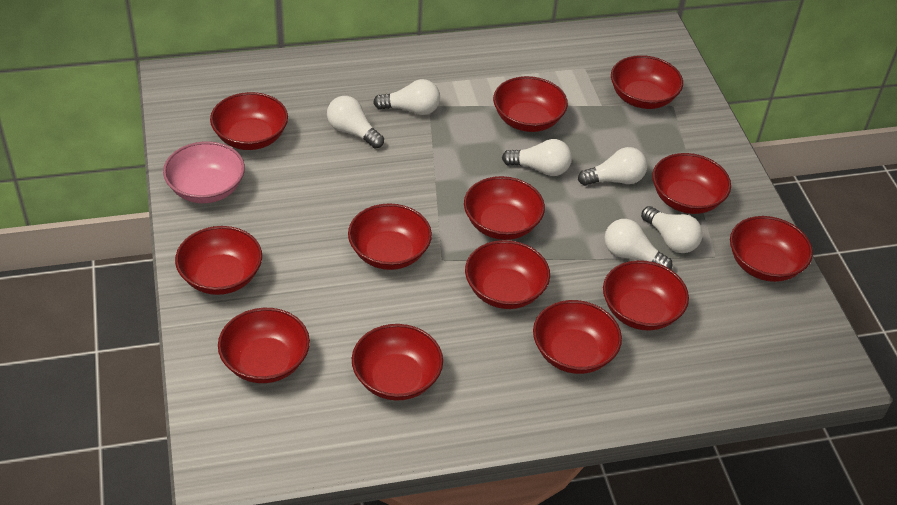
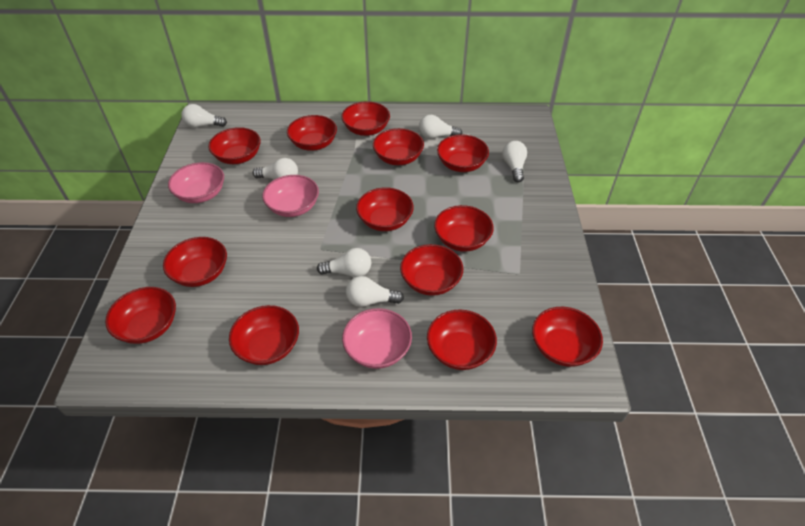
pink bowl: 1 -> 3

